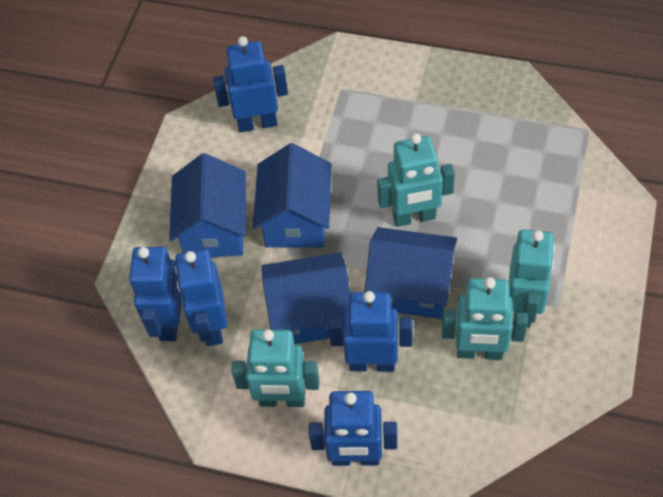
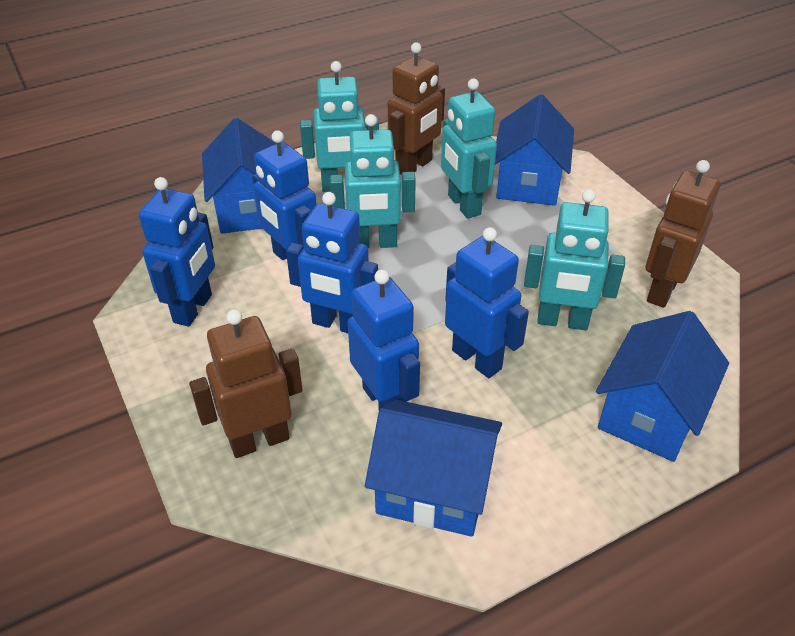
brown robot: 0 -> 3

